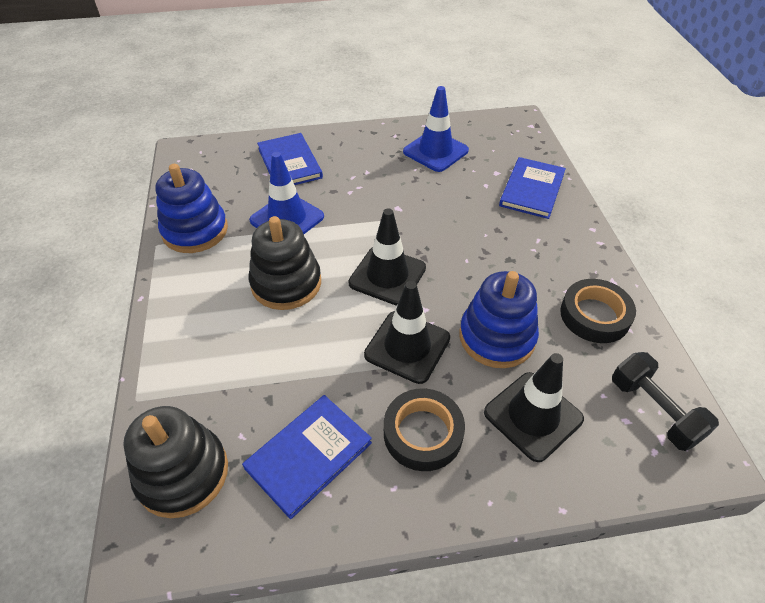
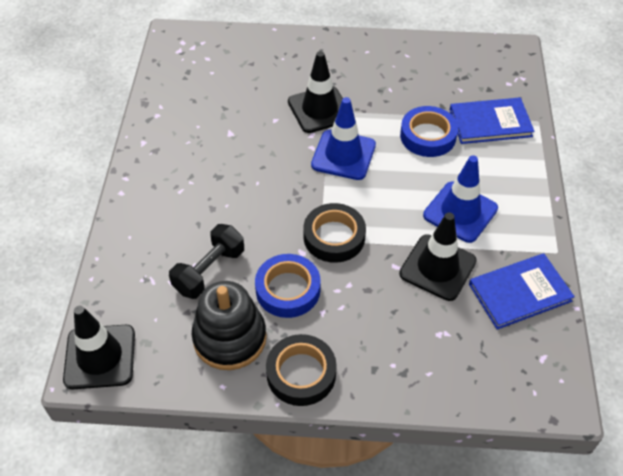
black stacking toy: 2 -> 1
blue book: 3 -> 2
blue stacking toy: 2 -> 0
blue tape: 0 -> 2

